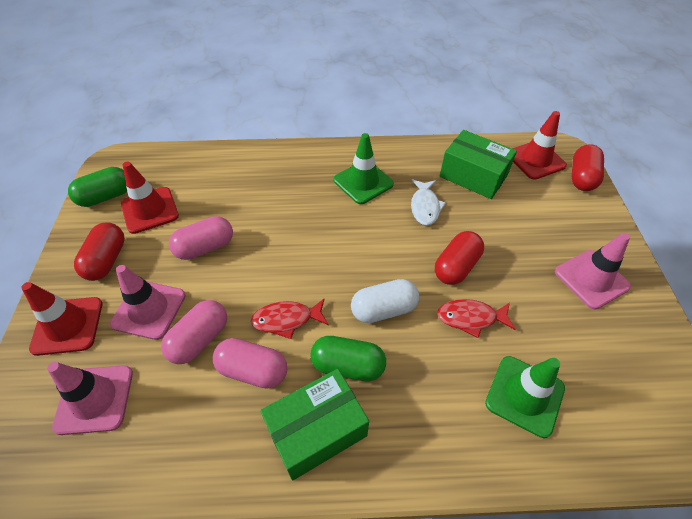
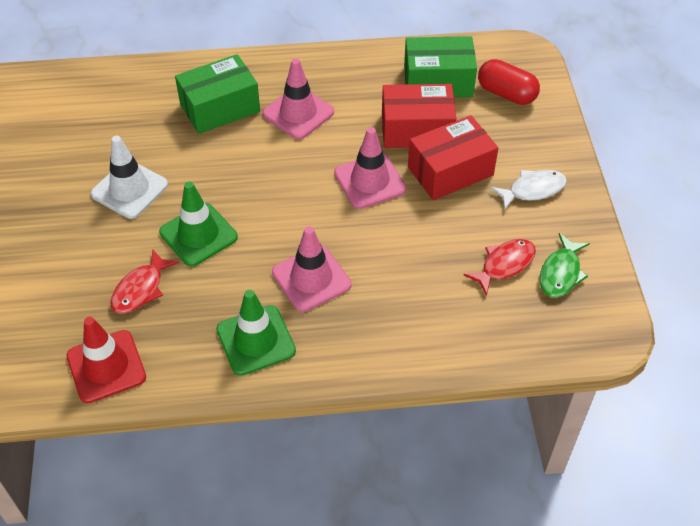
green capsule: 2 -> 0
green fish: 0 -> 1
pink capsule: 3 -> 0
red box: 0 -> 2
red capsule: 3 -> 1
red traffic cone: 3 -> 1
white capsule: 1 -> 0
white traffic cone: 0 -> 1

